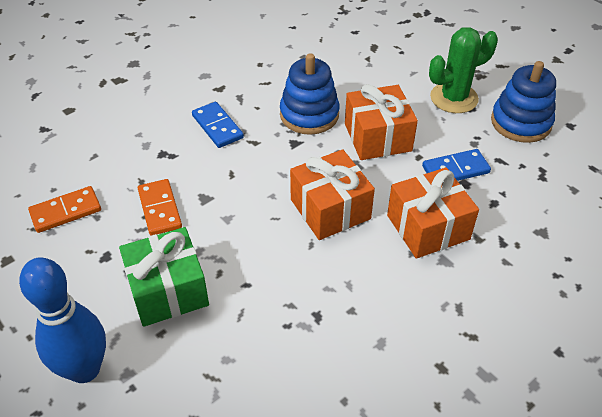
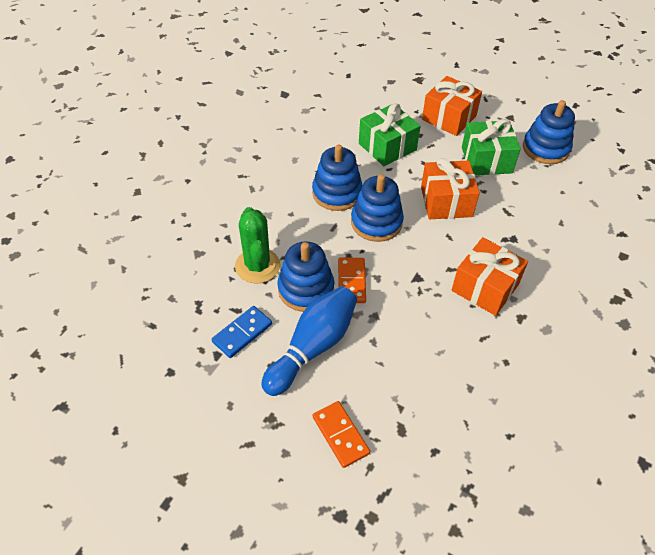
blue domino: 2 -> 1
blue stacking toy: 2 -> 4
green gift: 1 -> 2

